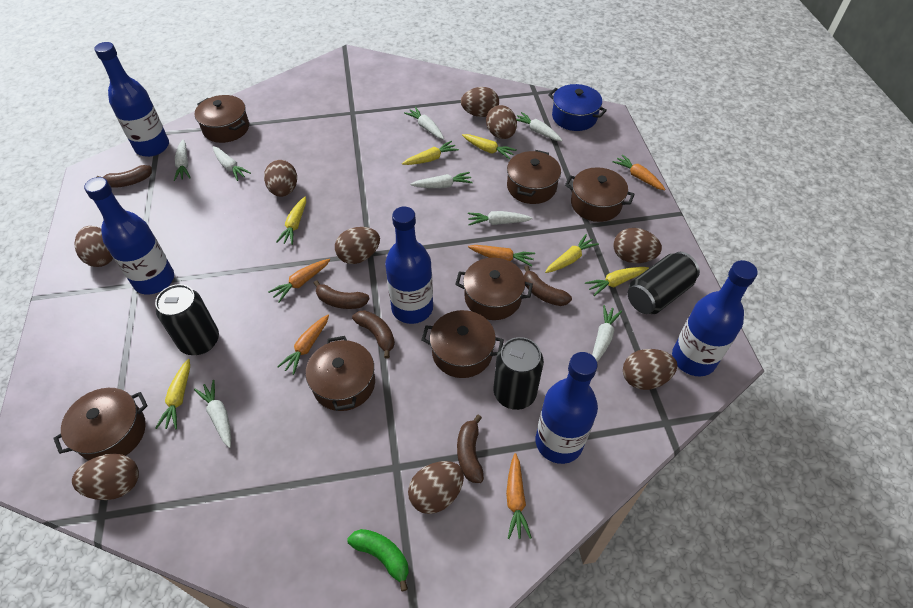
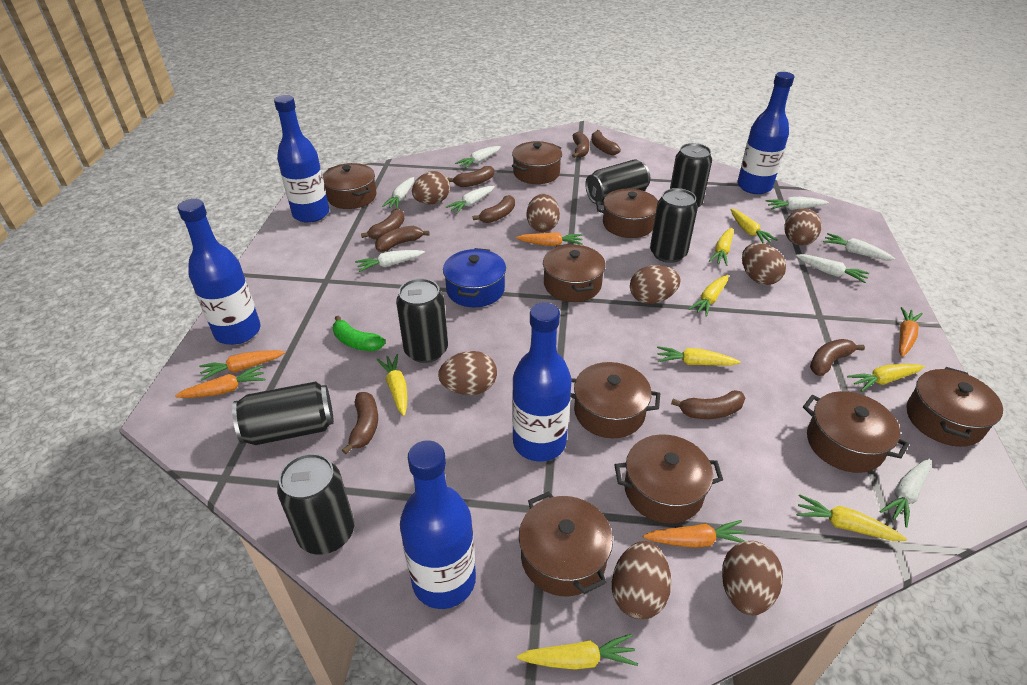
black can: 3 -> 6
brown banana: 5 -> 9
brown egg: 9 -> 8
brown pot: 7 -> 9
yellow carrot: 6 -> 8

